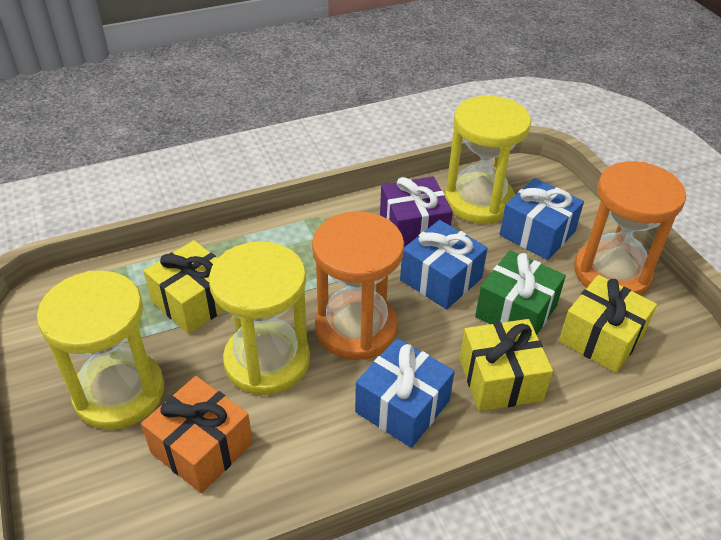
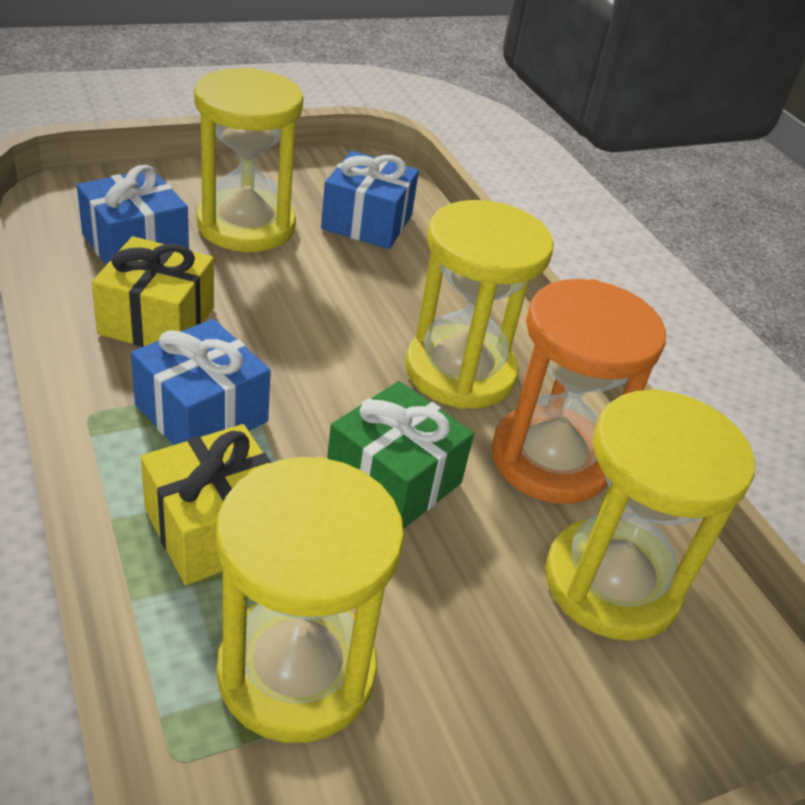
orange gift: 1 -> 0
orange hourglass: 2 -> 1
purple gift: 1 -> 0
yellow gift: 3 -> 2
yellow hourglass: 3 -> 4

